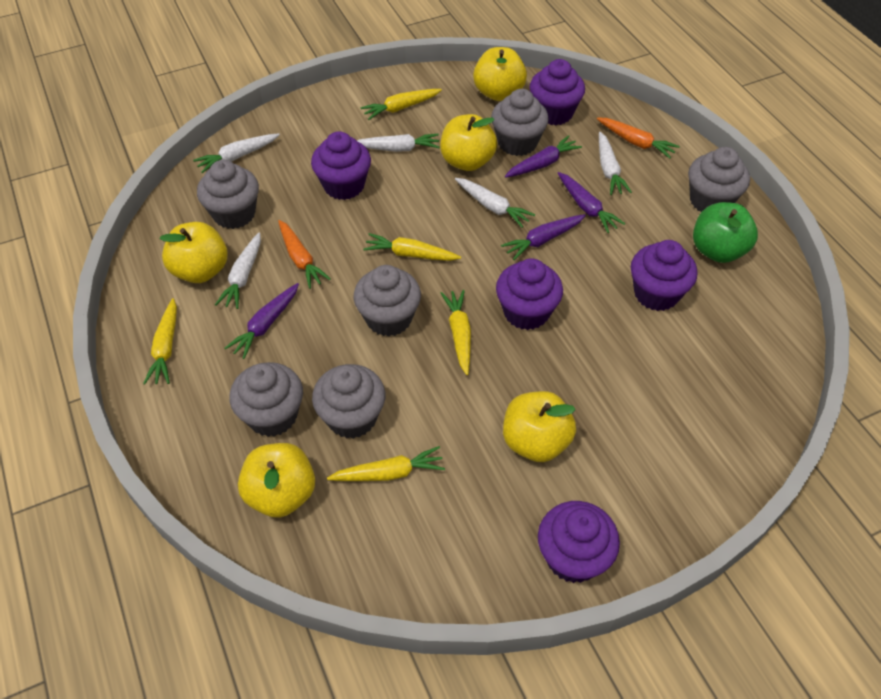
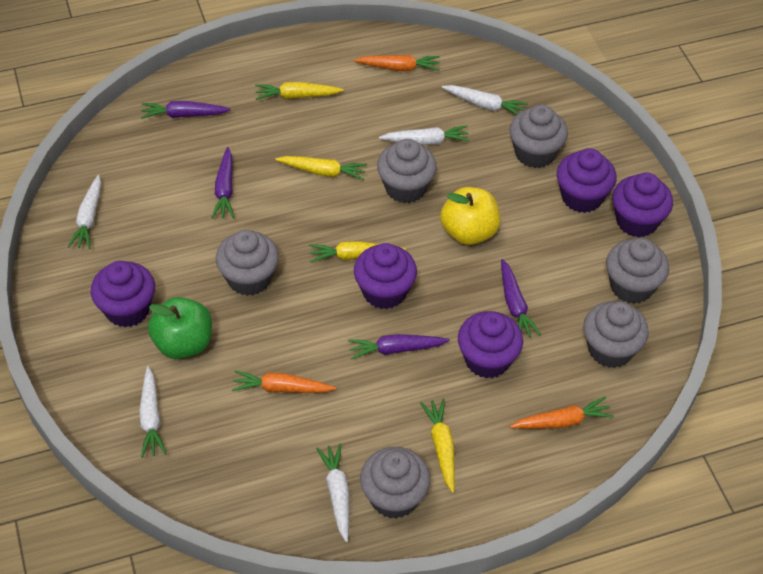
orange carrot: 2 -> 3
yellow apple: 5 -> 1
yellow carrot: 5 -> 4

